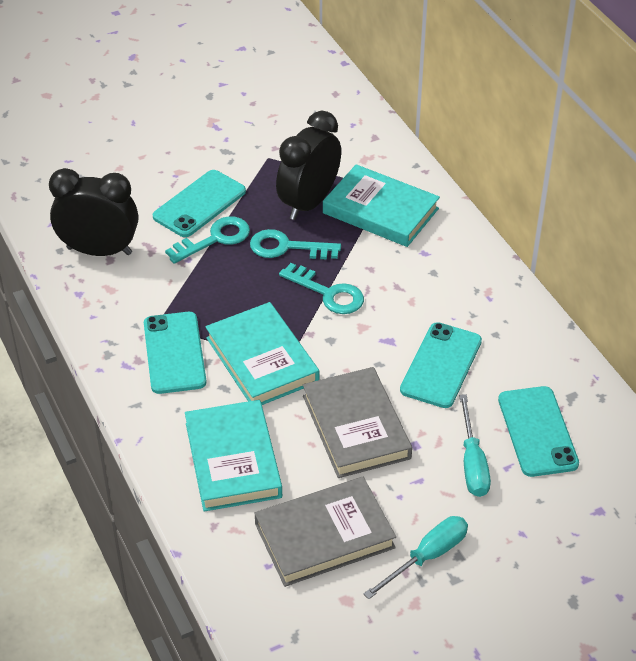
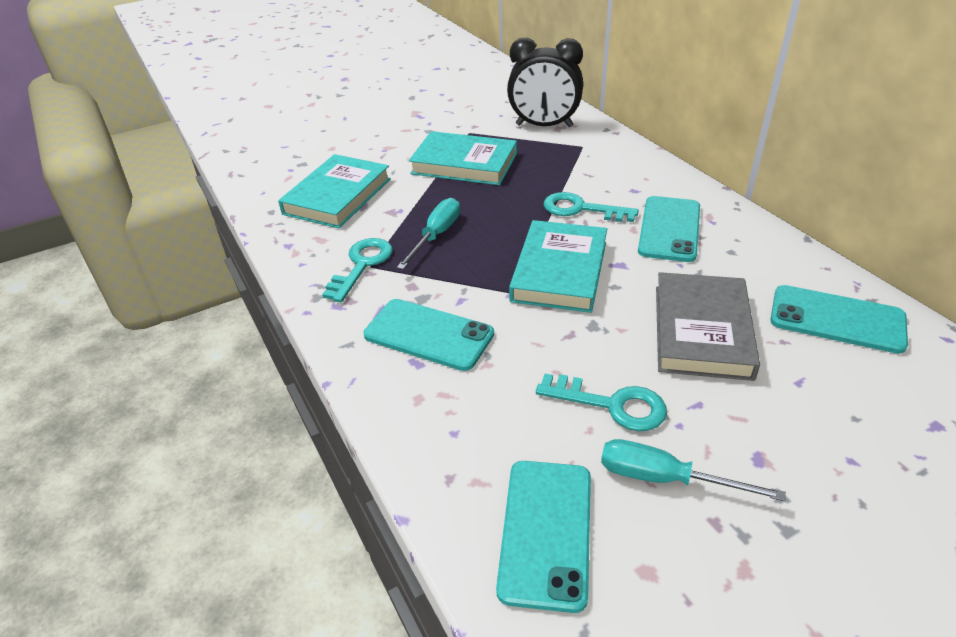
black clock: 2 -> 1
grey book: 2 -> 1

